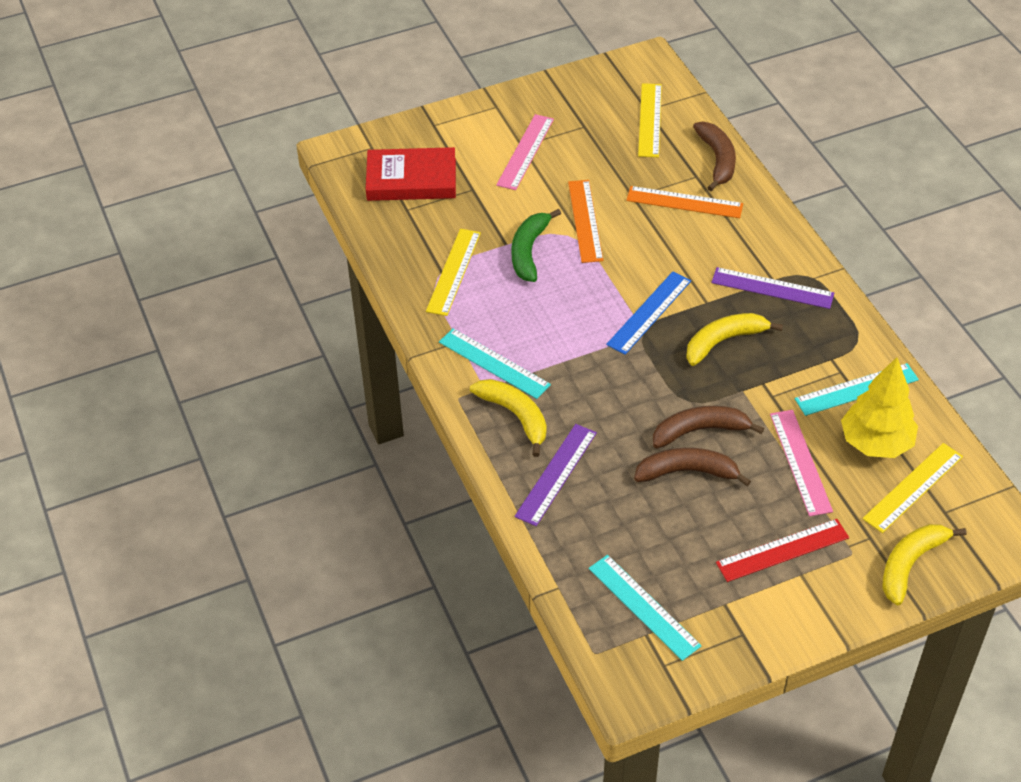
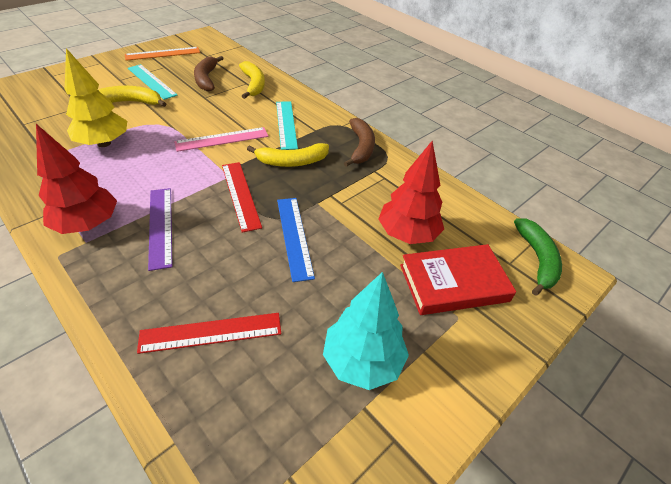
brown banana: 3 -> 2
orange ruler: 2 -> 1
pink ruler: 2 -> 1
purple ruler: 2 -> 1
red ruler: 1 -> 2
red tree: 0 -> 2
turquoise ruler: 3 -> 2
turquoise tree: 0 -> 1
yellow ruler: 3 -> 0

